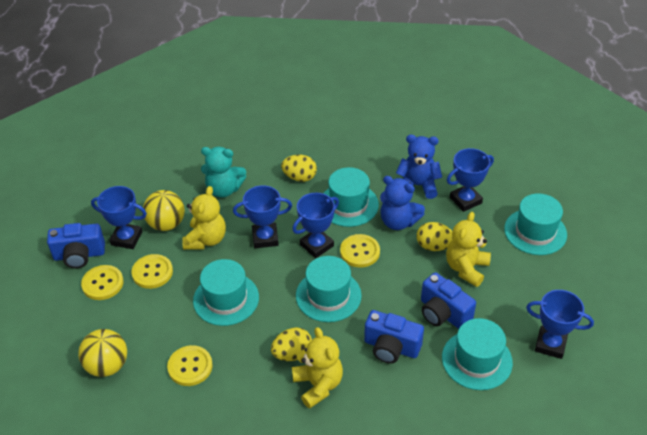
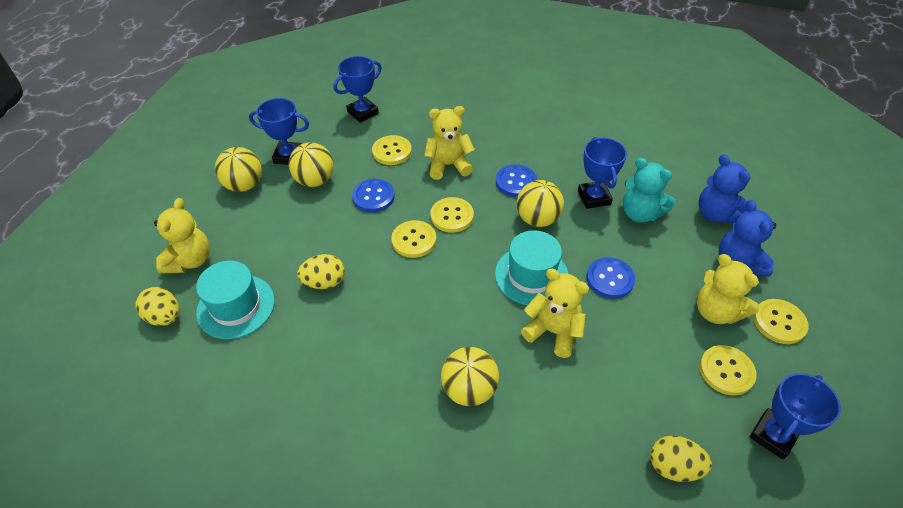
blue button: 0 -> 3
blue camera: 3 -> 0
blue trophy: 5 -> 4
turquoise hat: 5 -> 2
yellow ball: 2 -> 4
yellow button: 4 -> 5
yellow teddy bear: 3 -> 4

